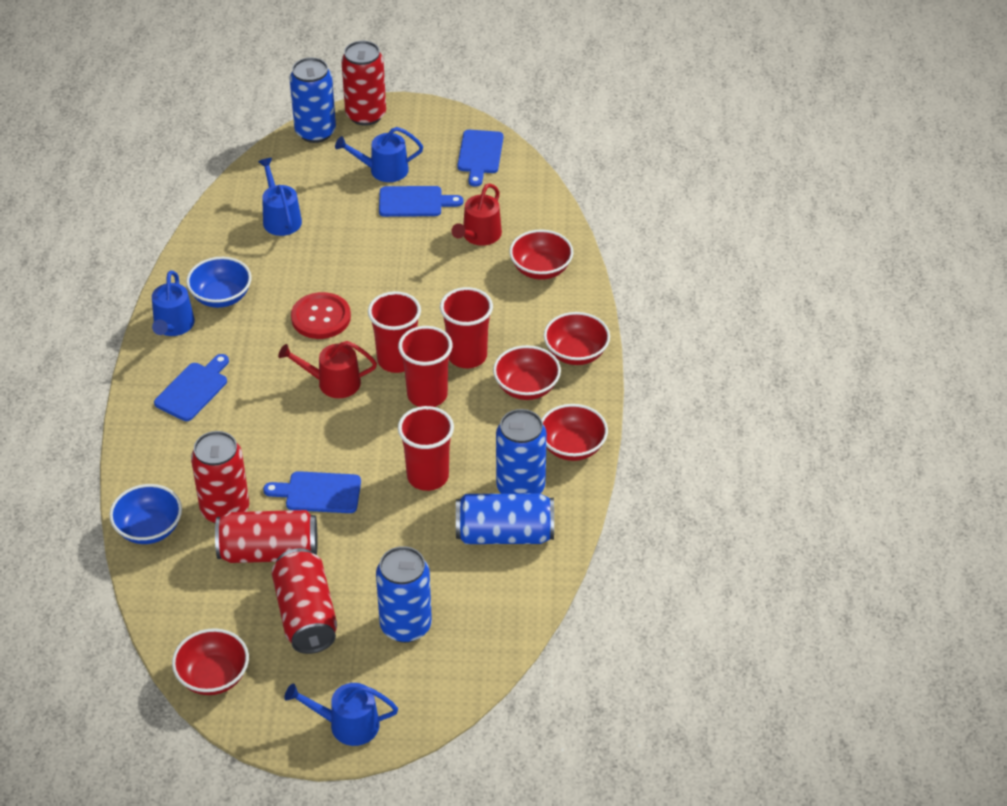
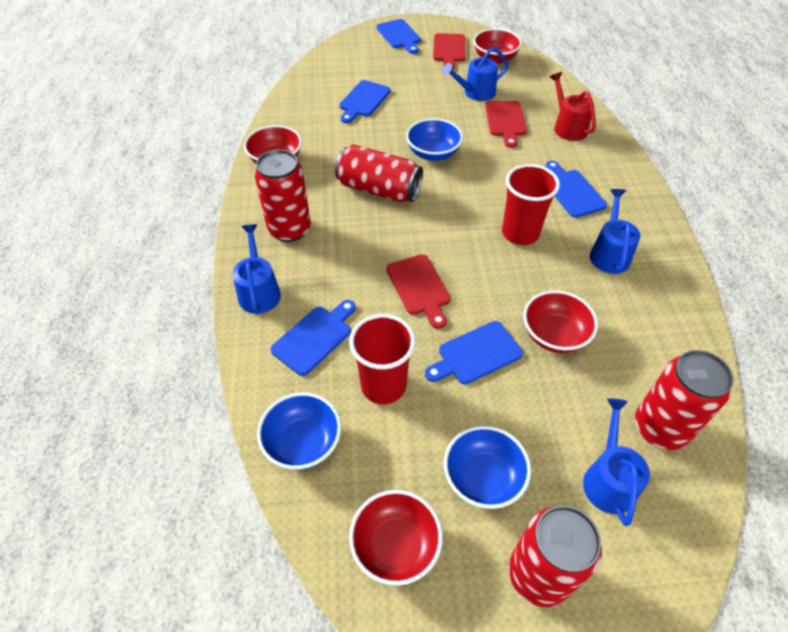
blue bowl: 2 -> 3
blue can: 4 -> 0
blue cutting board: 4 -> 5
red bowl: 5 -> 4
red button: 1 -> 0
red cup: 4 -> 2
red cutting board: 0 -> 3
red watering can: 2 -> 1

